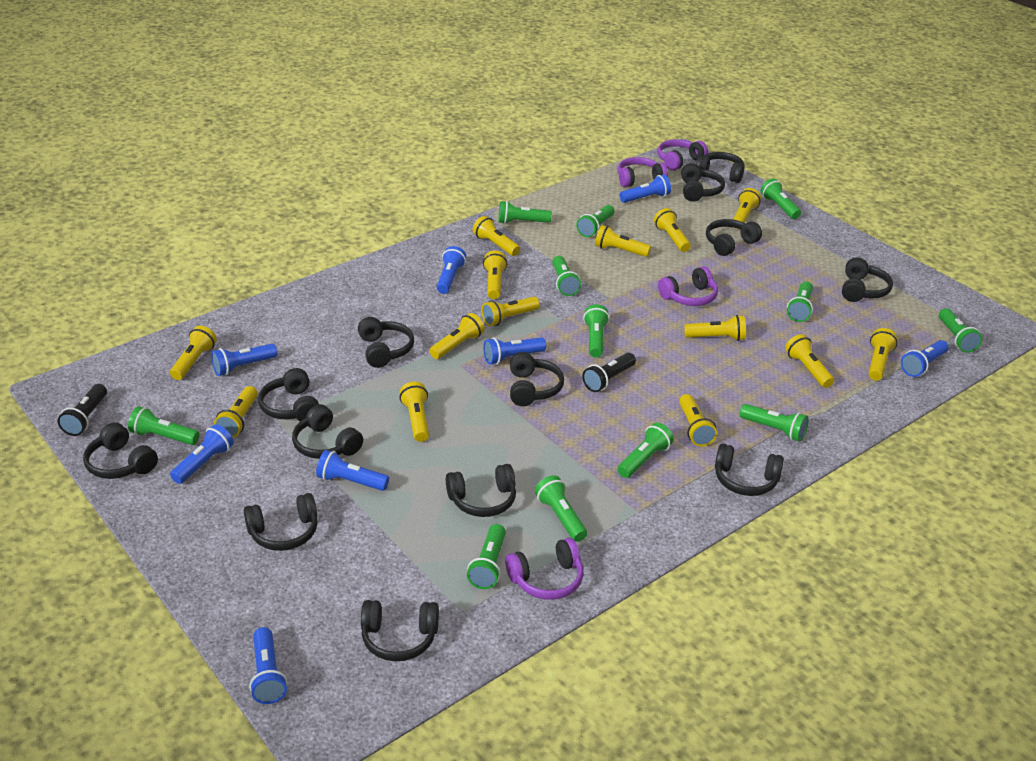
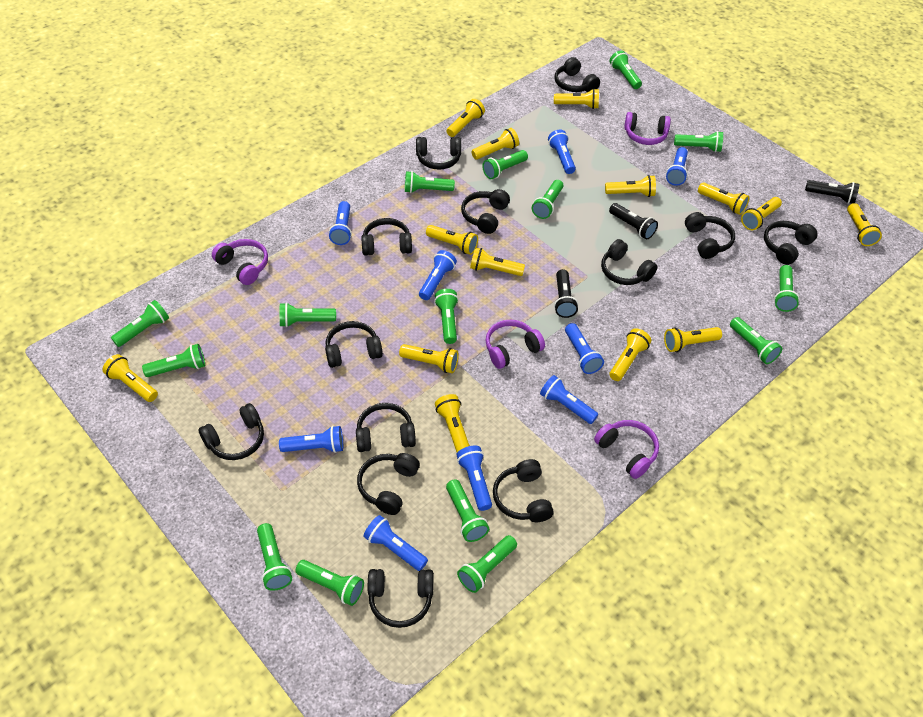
black flashlight: 2 -> 3
blue flashlight: 8 -> 9
green flashlight: 12 -> 15

